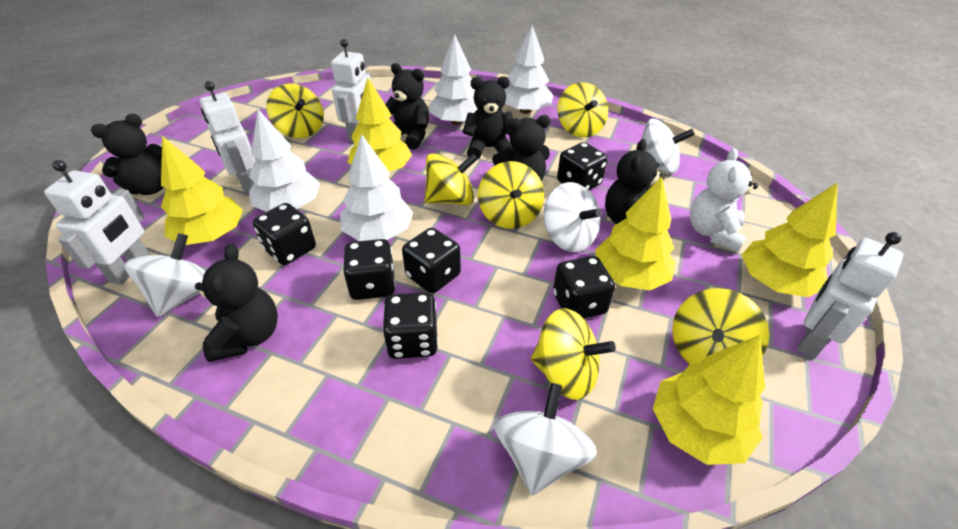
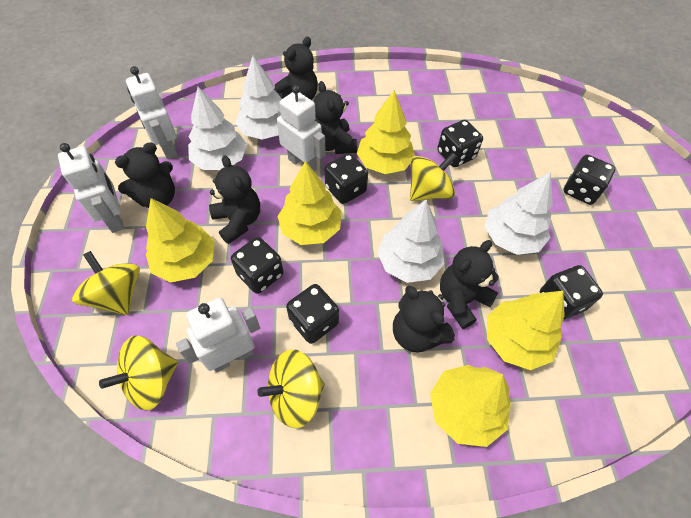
white spinning top: 4 -> 0
white teddy bear: 1 -> 0
yellow spinning top: 6 -> 4

